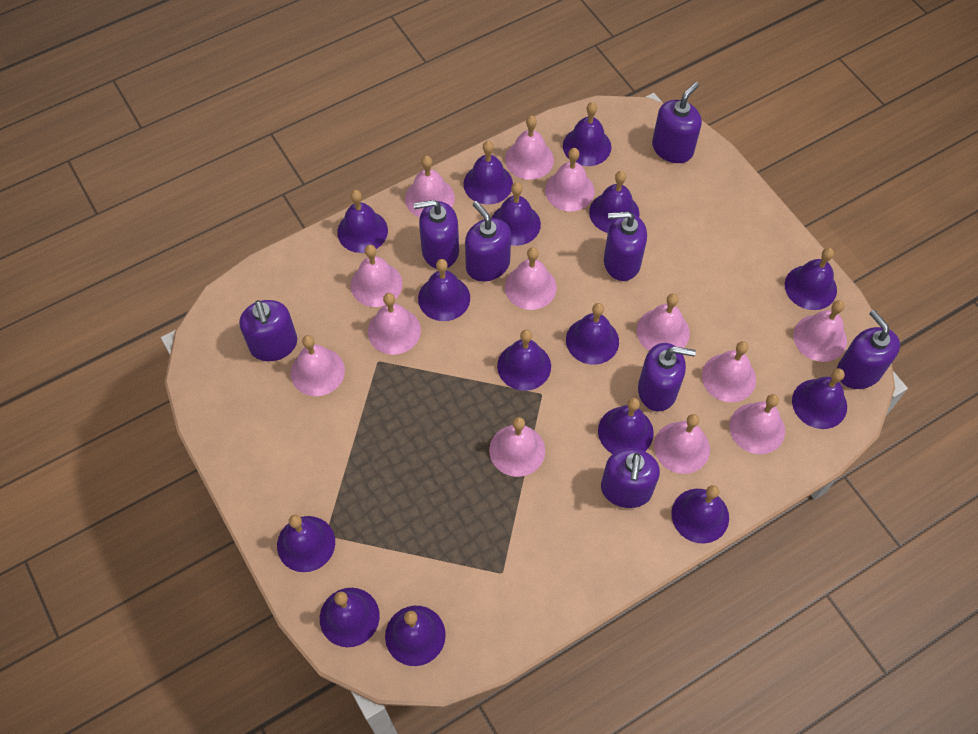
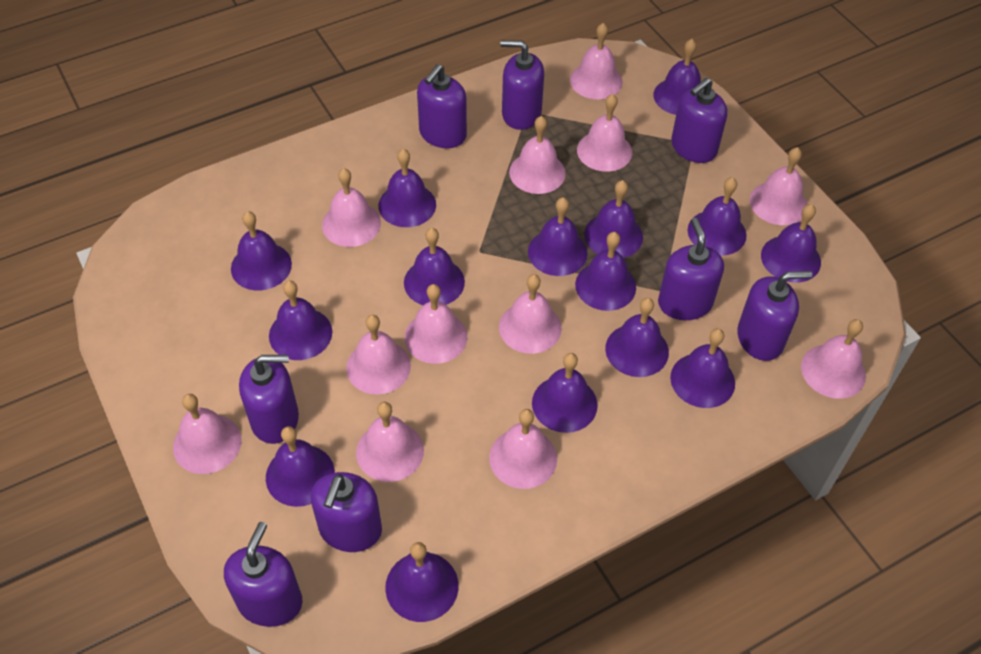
pink bell: 13 -> 12

